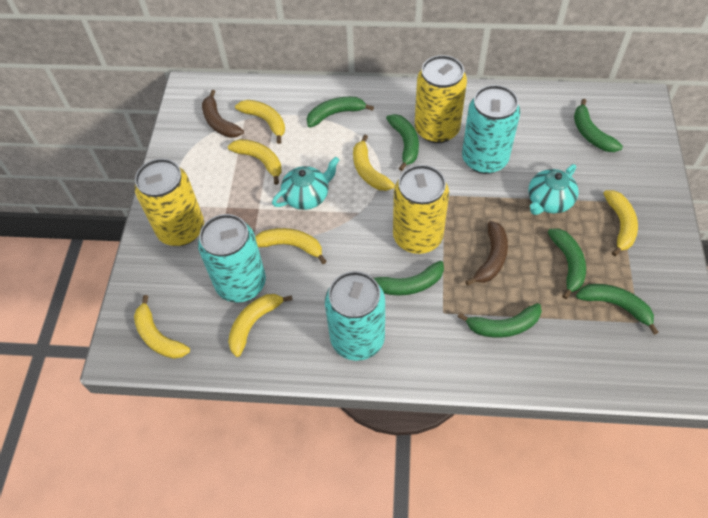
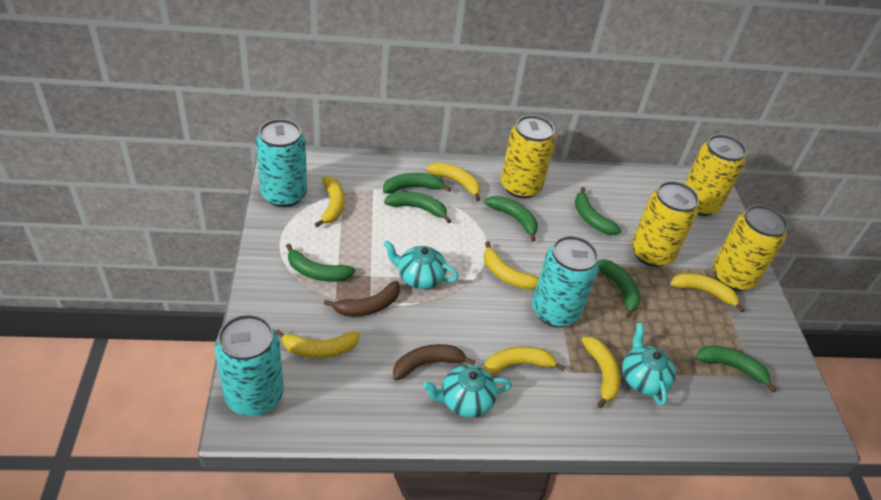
turquoise teapot: 2 -> 3
yellow can: 3 -> 4

